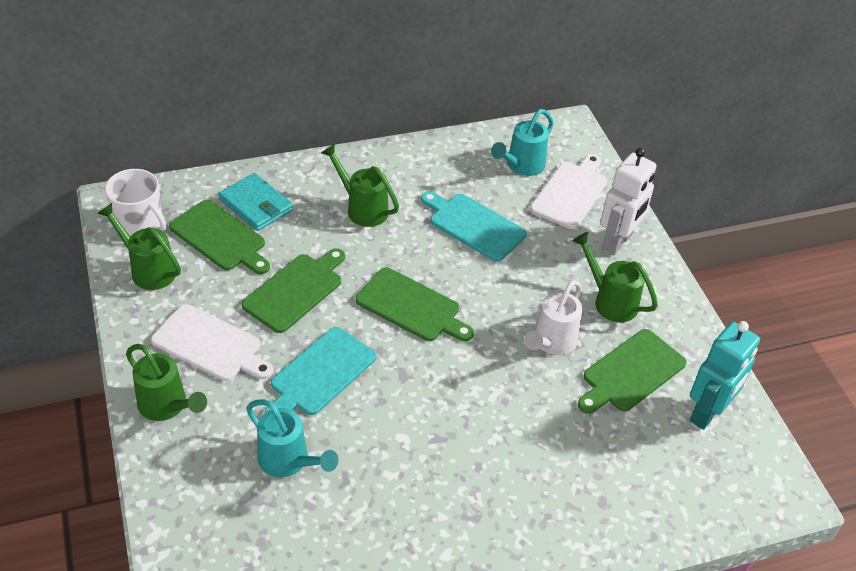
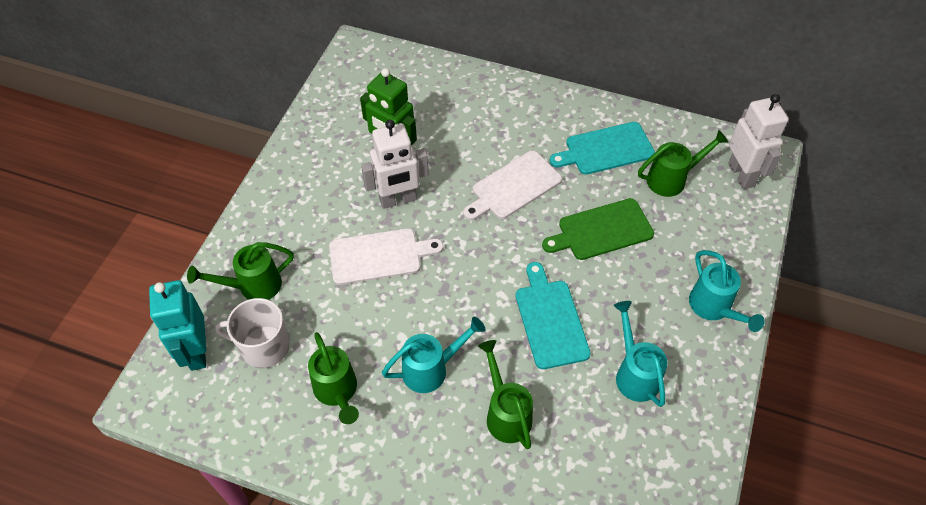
green cutting board: 4 -> 1
green robot: 0 -> 1
turquoise wallet: 1 -> 0
turquoise watering can: 2 -> 3
white robot: 1 -> 2
white watering can: 1 -> 0

